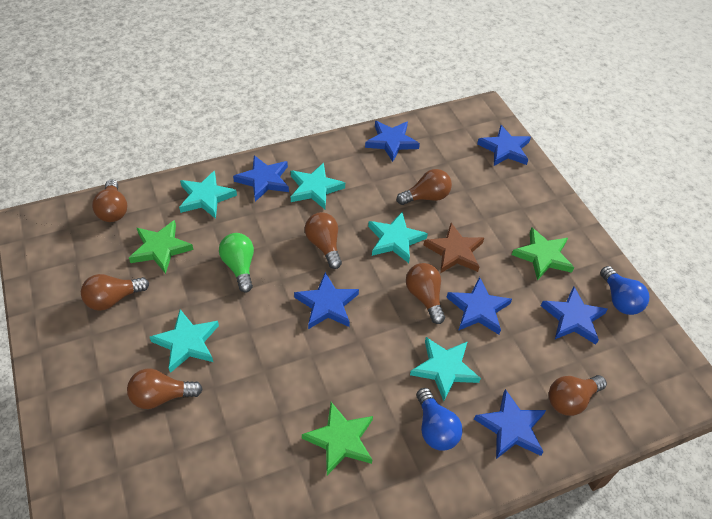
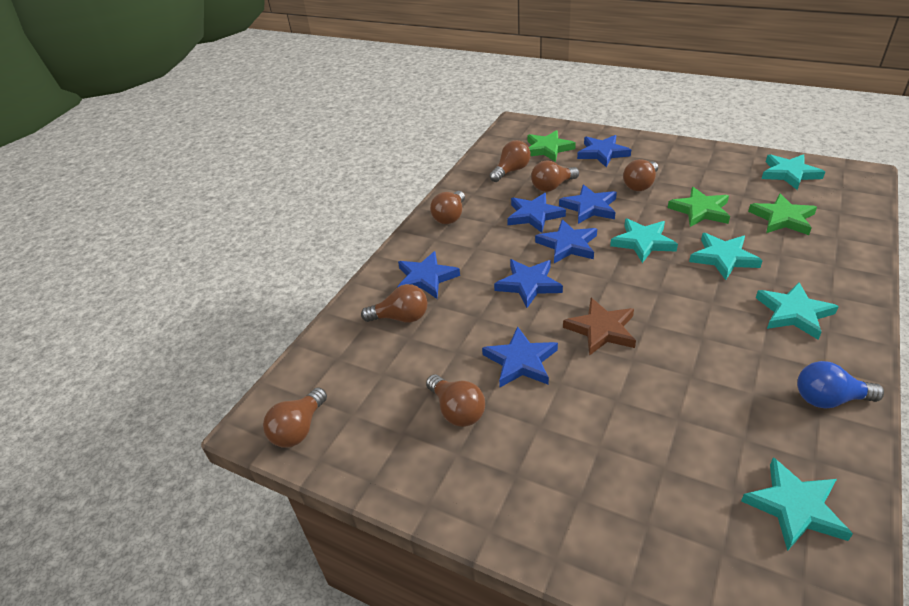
blue light bulb: 2 -> 1
green light bulb: 1 -> 0

